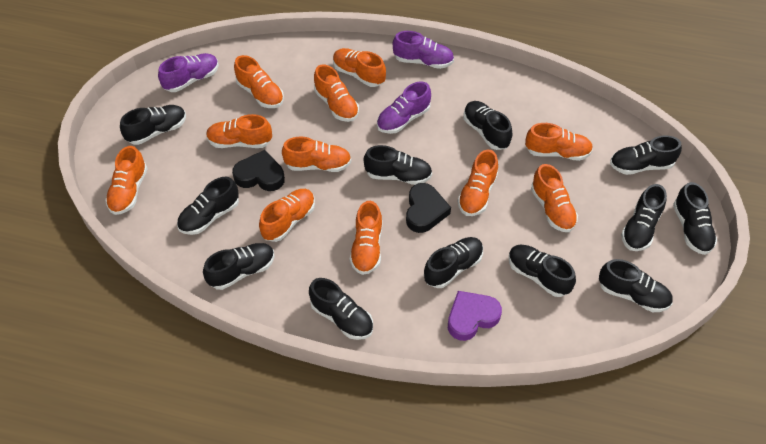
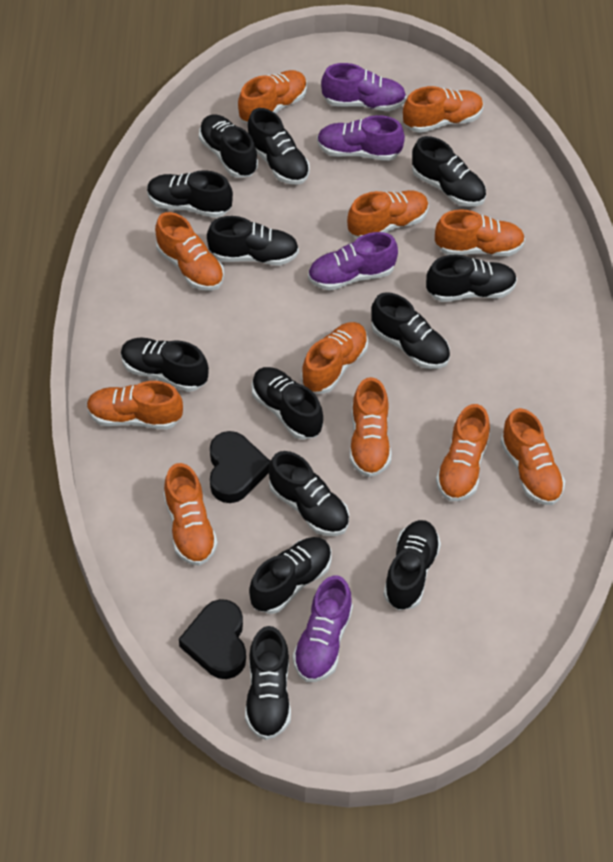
black shoe: 12 -> 13
purple heart: 1 -> 0
purple shoe: 3 -> 4

